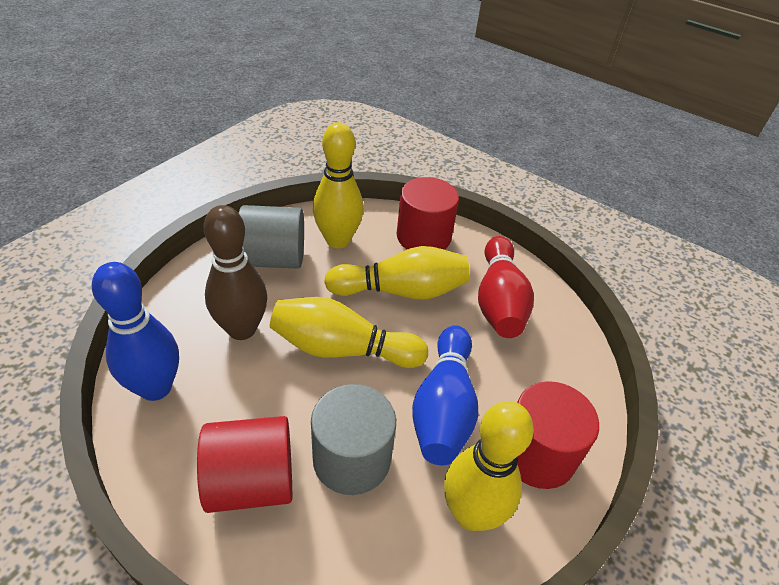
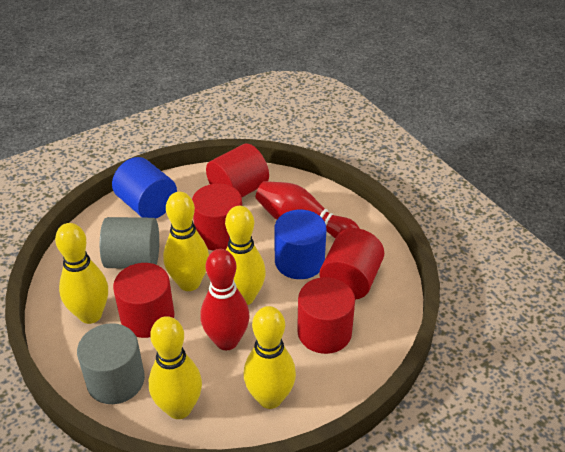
blue bowling pin: 2 -> 0
blue cylinder: 0 -> 2
brown bowling pin: 1 -> 0
red bowling pin: 1 -> 2
red cylinder: 3 -> 5
yellow bowling pin: 4 -> 5

